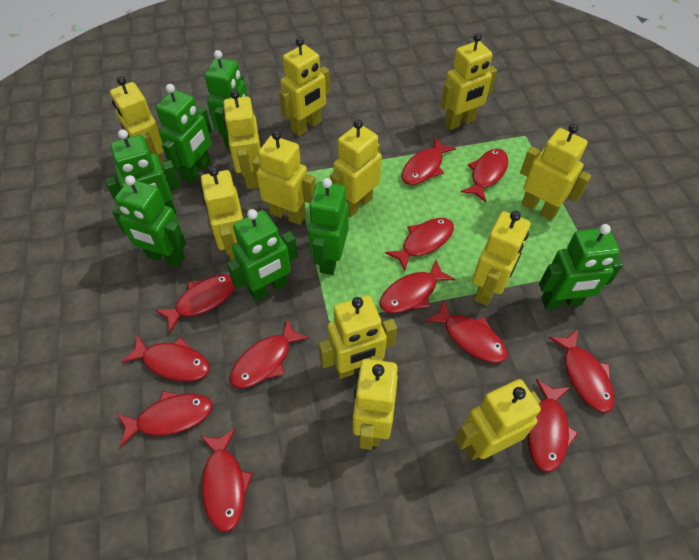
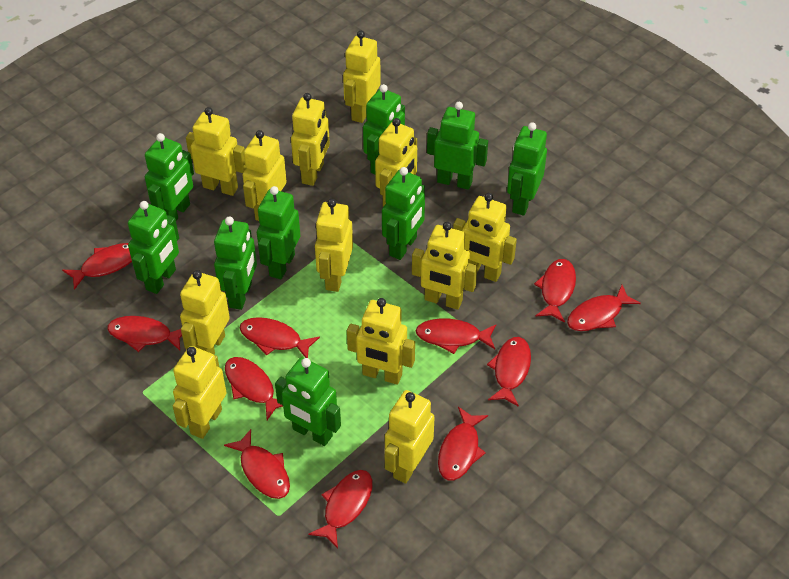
green robot: 7 -> 9
red fish: 12 -> 11

